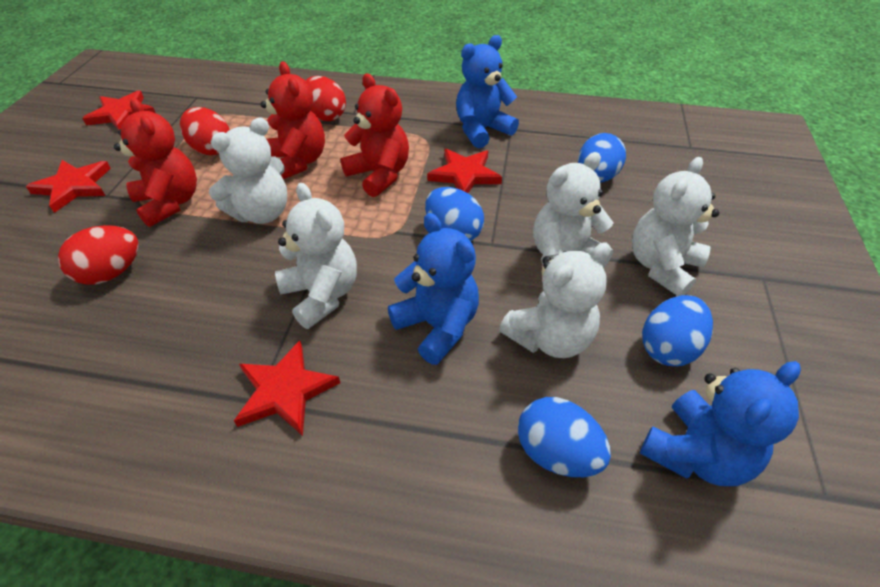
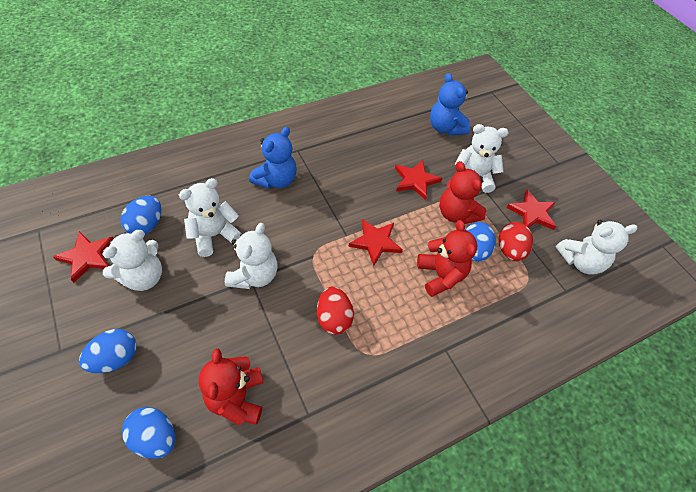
blue teddy bear: 3 -> 2
red egg: 3 -> 2

